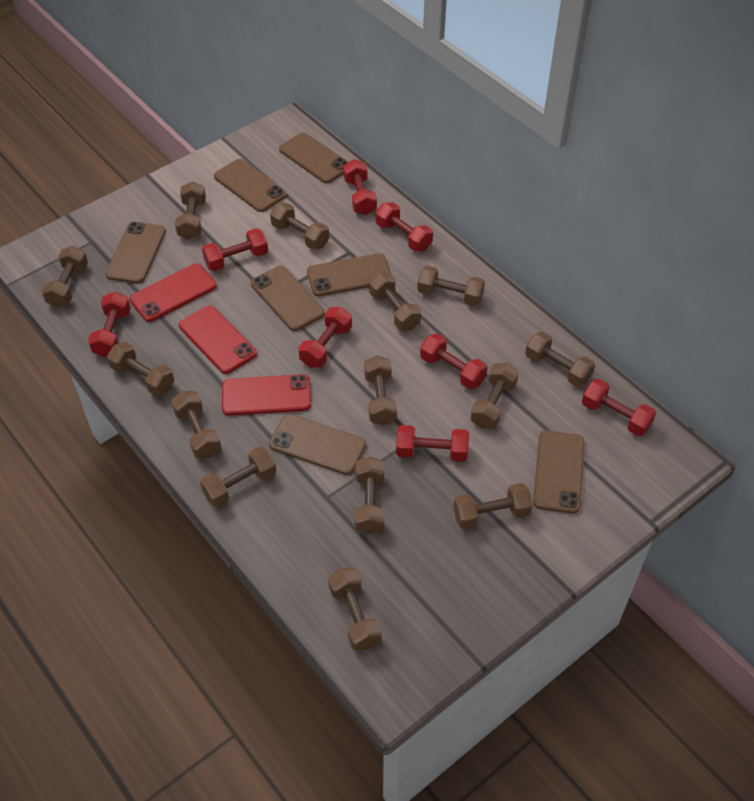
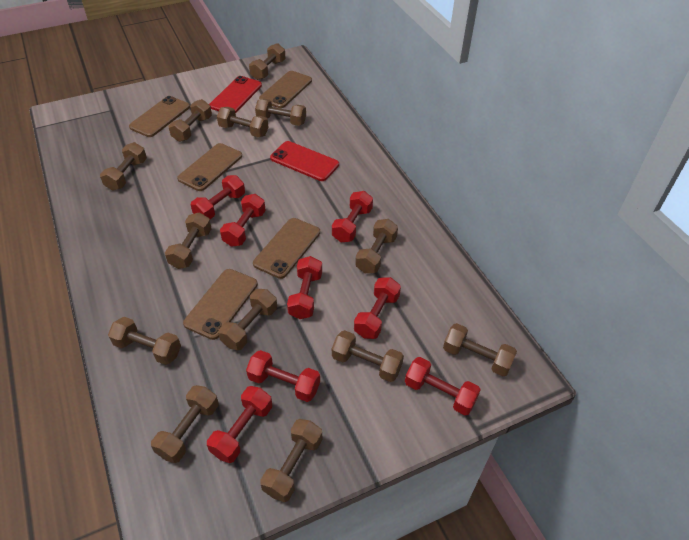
brown dumbbell: 14 -> 13
brown phone: 7 -> 5
red phone: 3 -> 2

